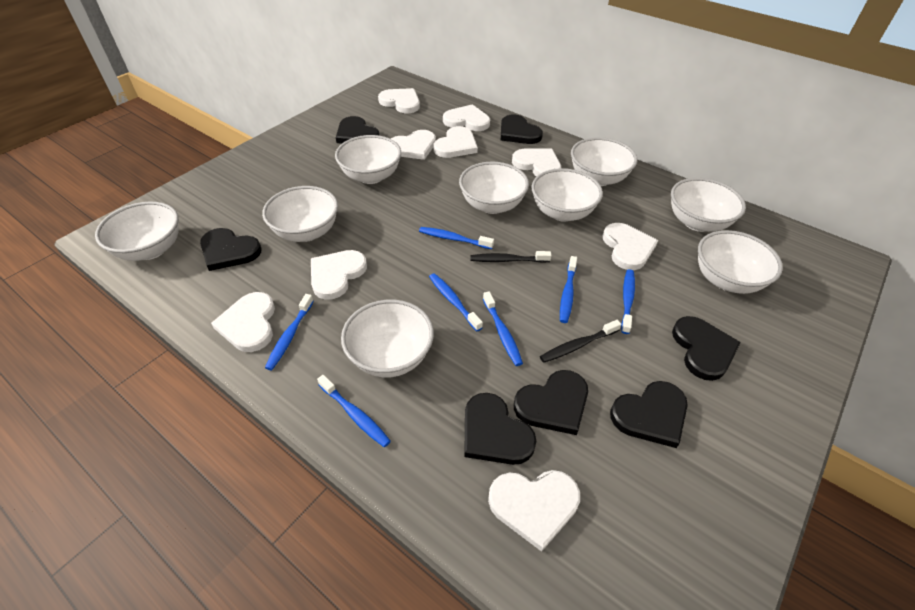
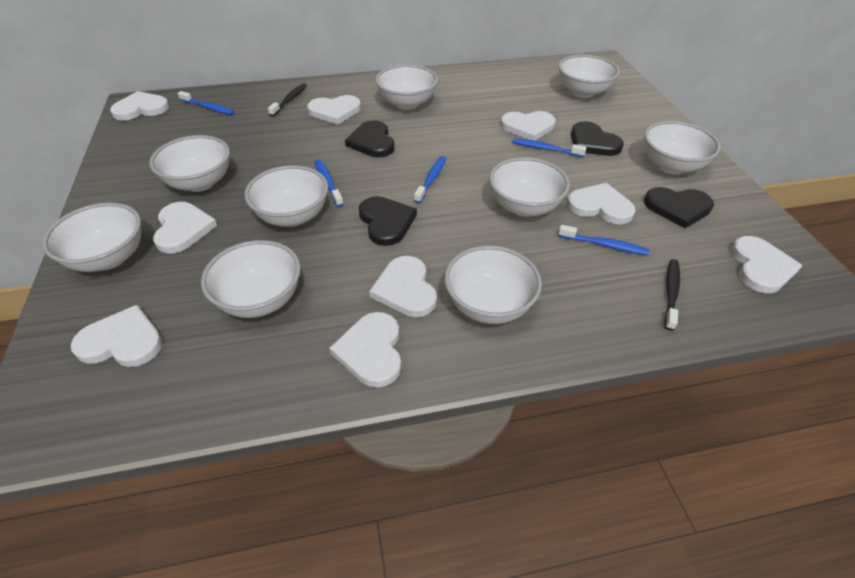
black heart: 7 -> 4
blue toothbrush: 7 -> 5

